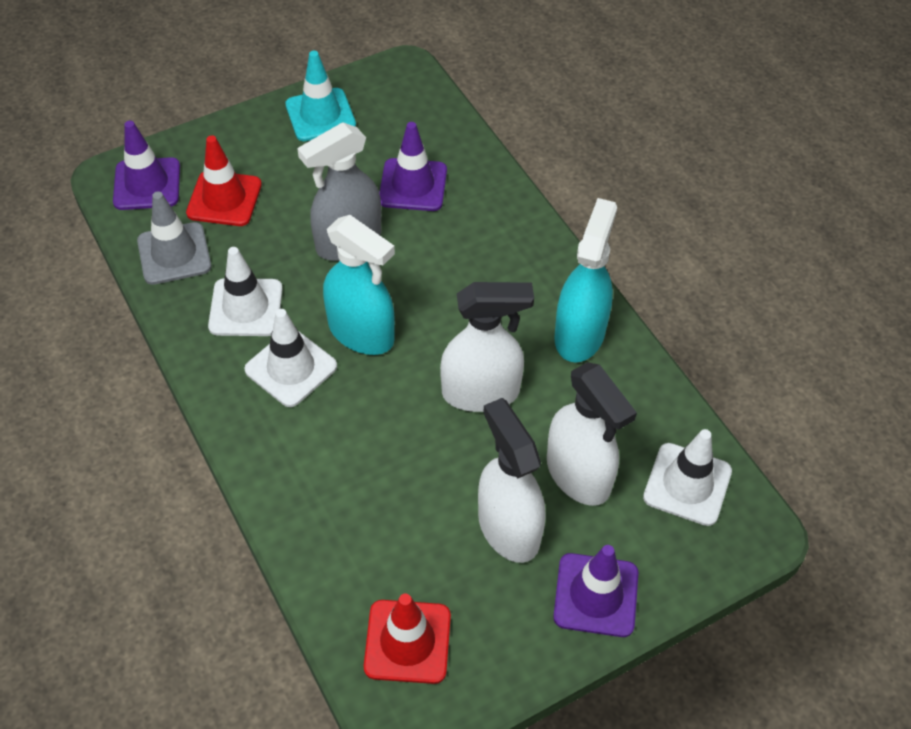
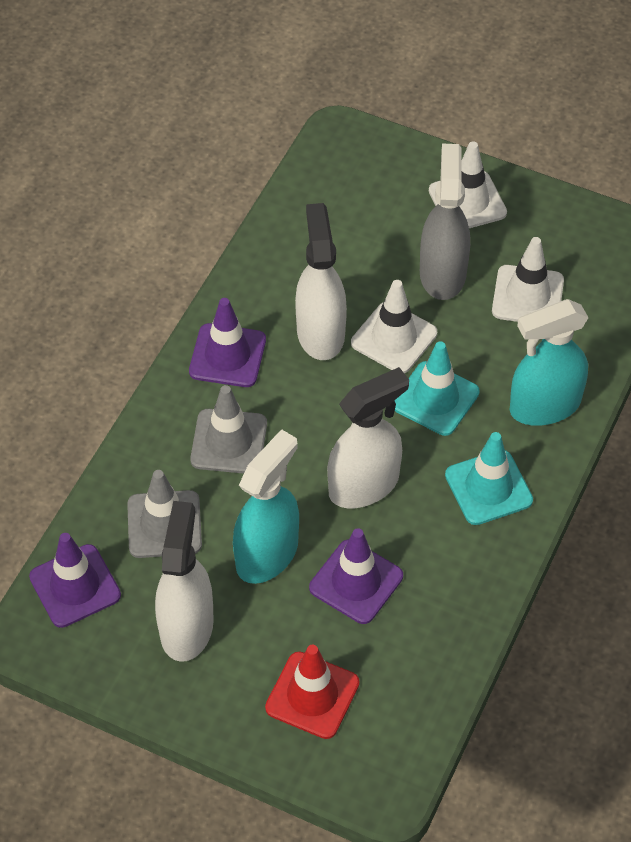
grey traffic cone: 1 -> 2
red traffic cone: 2 -> 1
turquoise traffic cone: 1 -> 2

